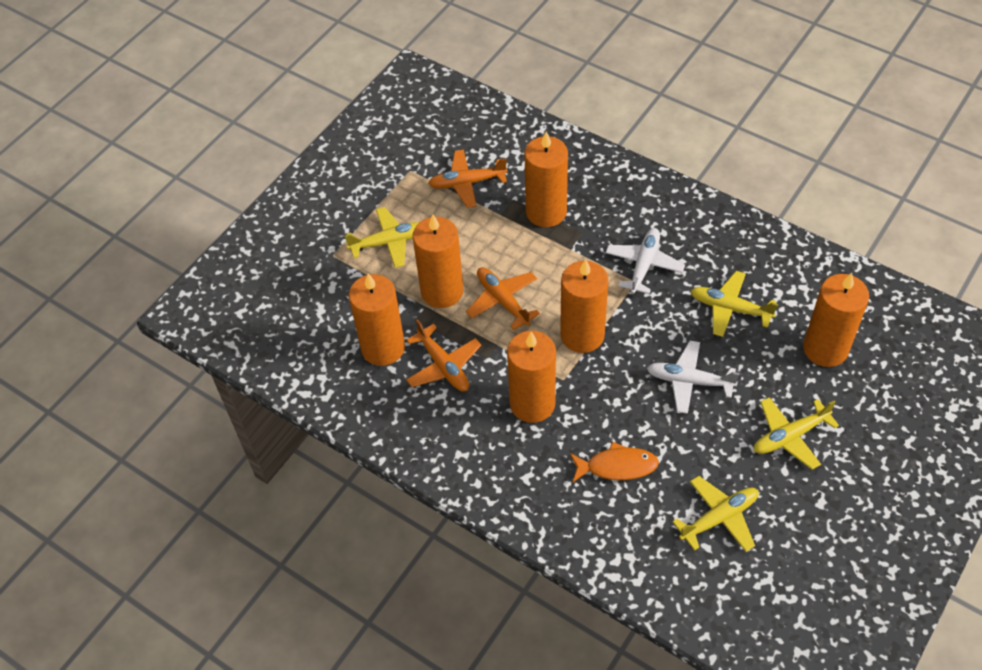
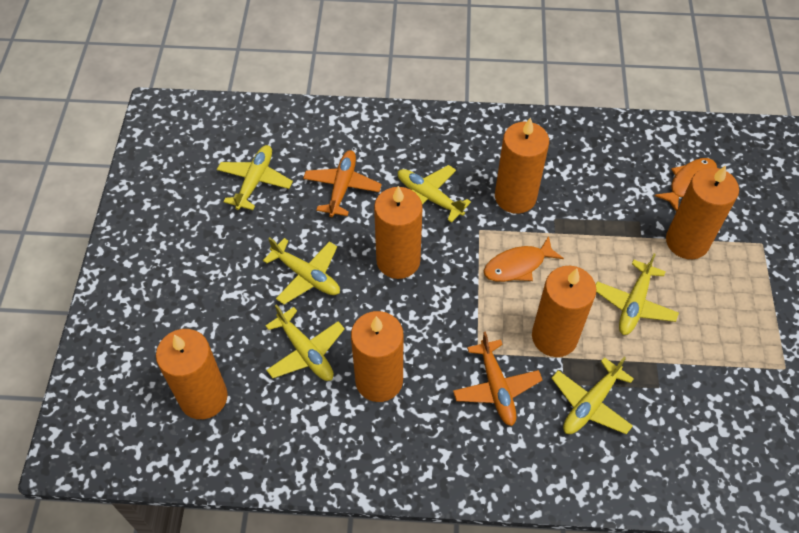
orange fish: 1 -> 2
orange plane: 3 -> 2
white plane: 2 -> 0
yellow plane: 4 -> 6

